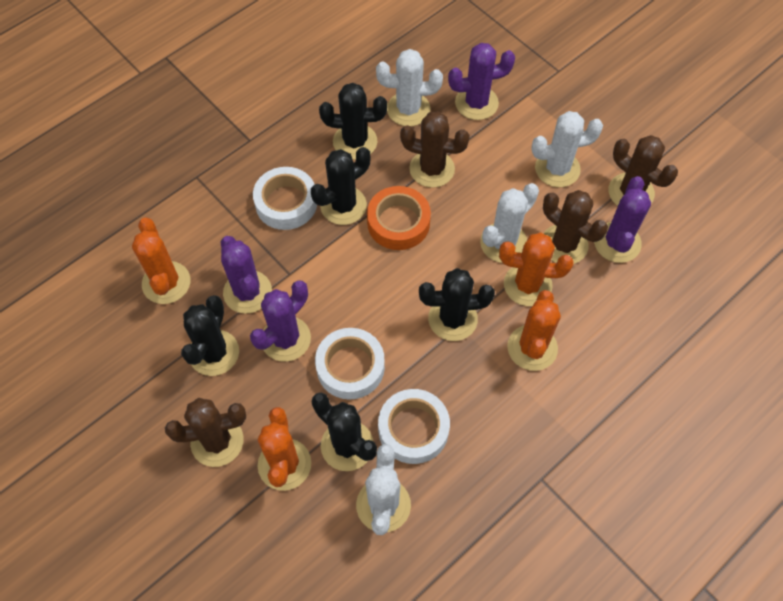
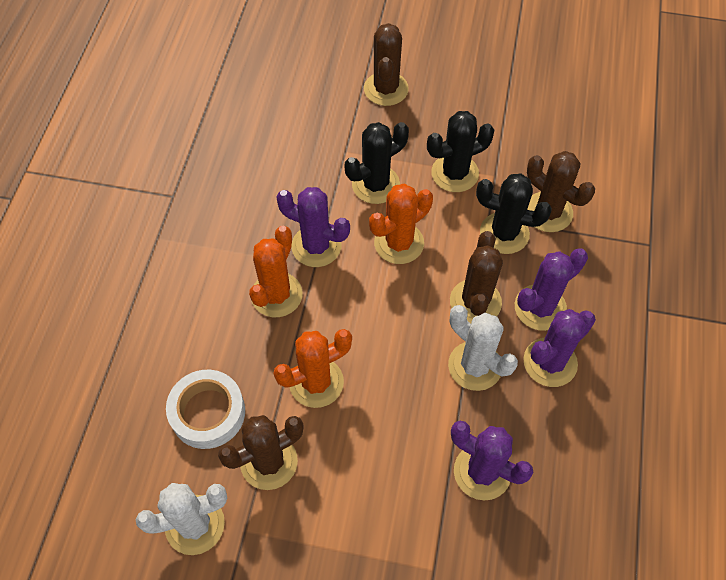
black cactus: 5 -> 3
orange cactus: 4 -> 3
orange tape: 1 -> 0
white cactus: 4 -> 2
white tape: 3 -> 1

